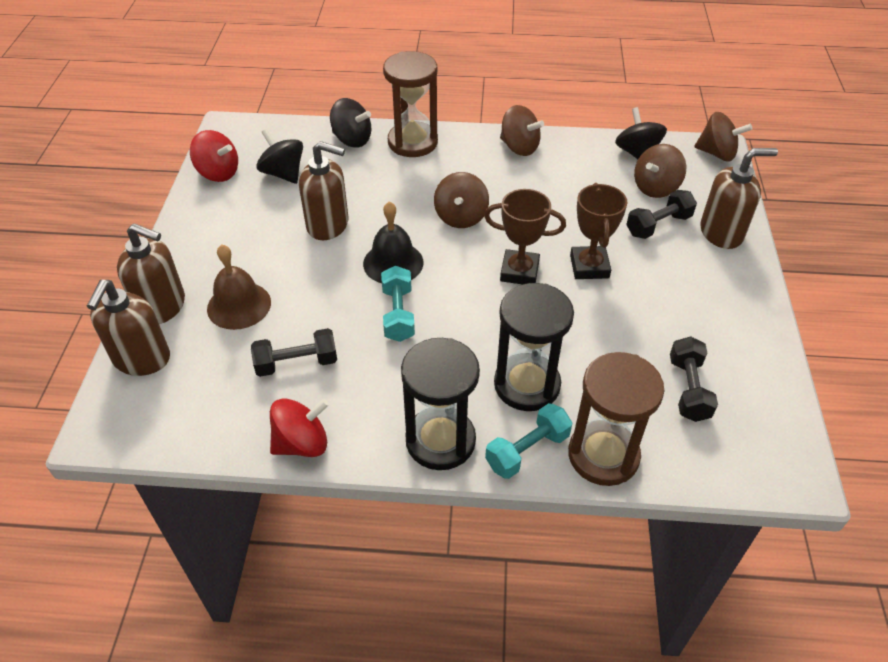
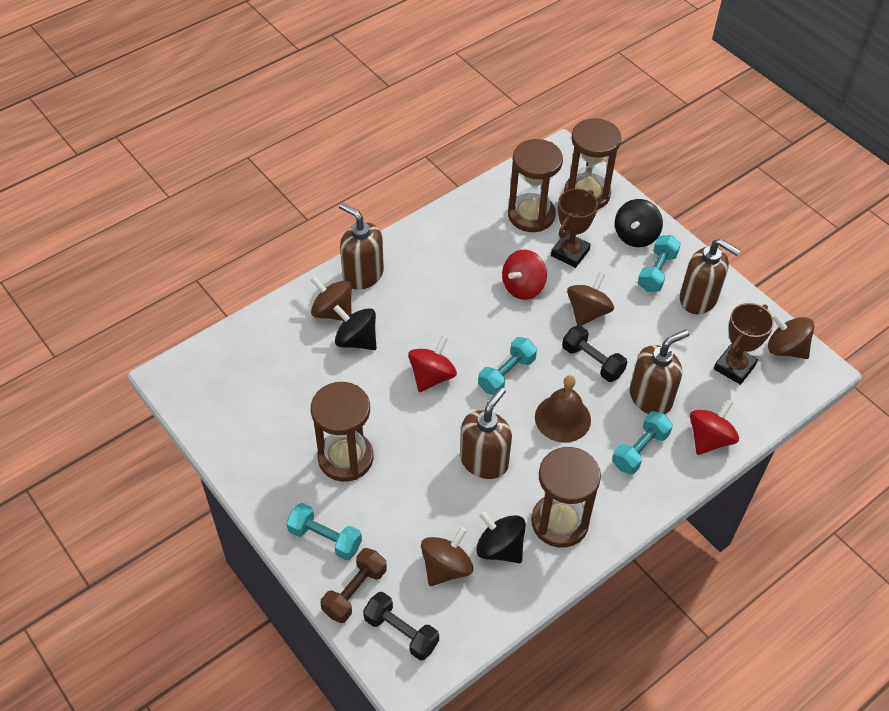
black bell: 1 -> 0
black dumbbell: 3 -> 2
black hourglass: 2 -> 0
brown dumbbell: 0 -> 1
brown hourglass: 2 -> 4
red spinning top: 2 -> 3
turquoise dumbbell: 2 -> 4

